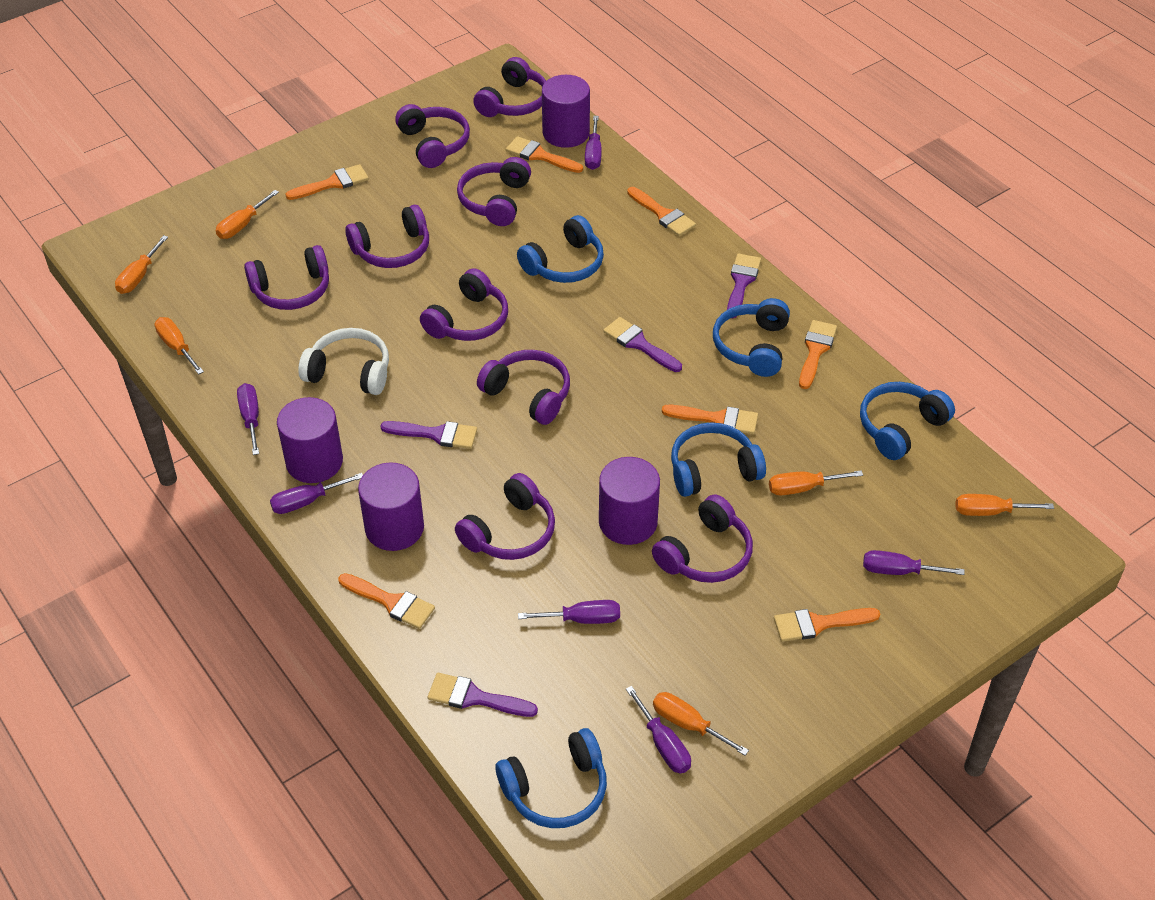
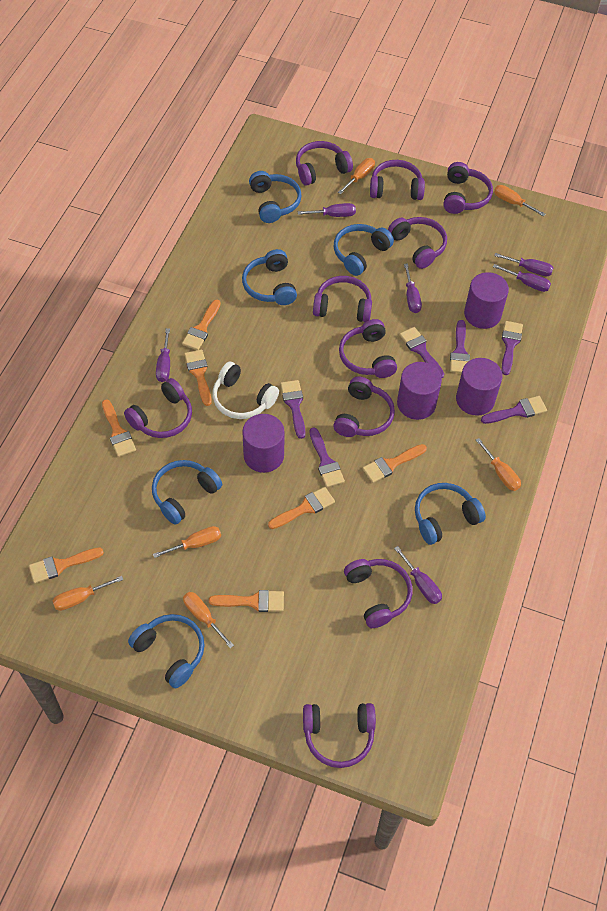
blue headphones: 5 -> 6
purple brush: 4 -> 6
purple headphones: 9 -> 10

